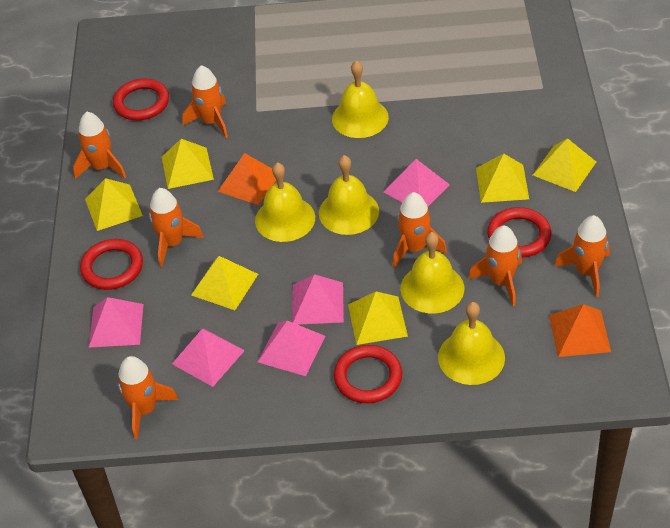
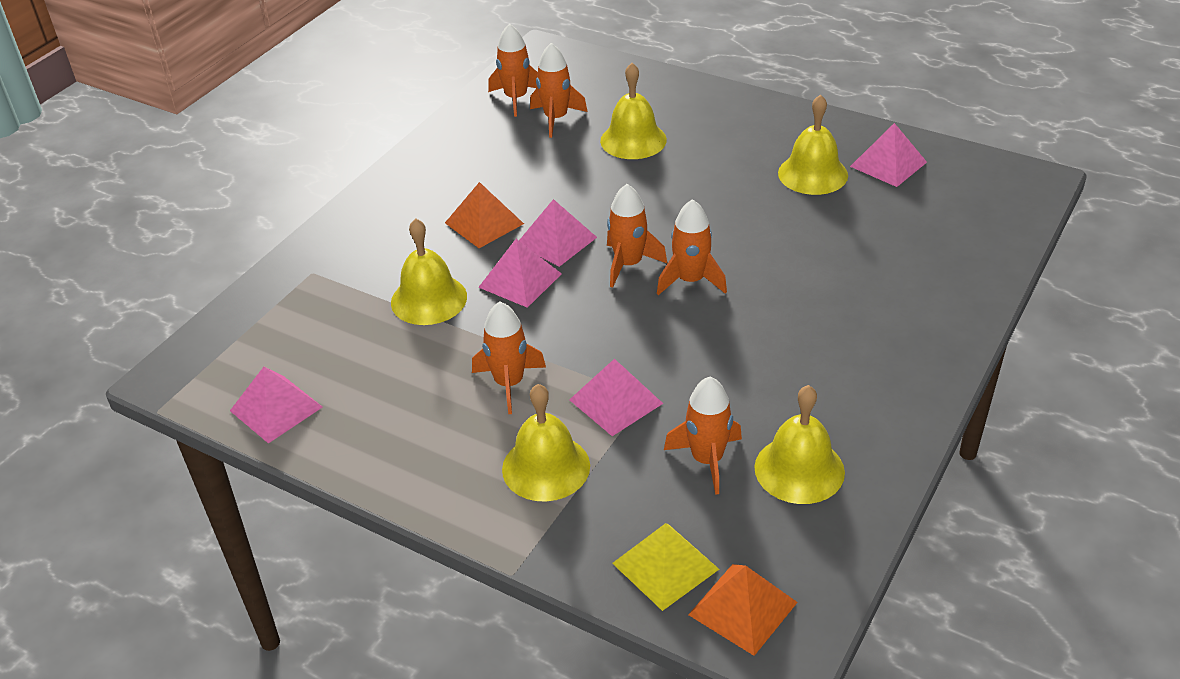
orange rocket: 7 -> 6
red ring: 4 -> 0
yellow pyramid: 6 -> 1

